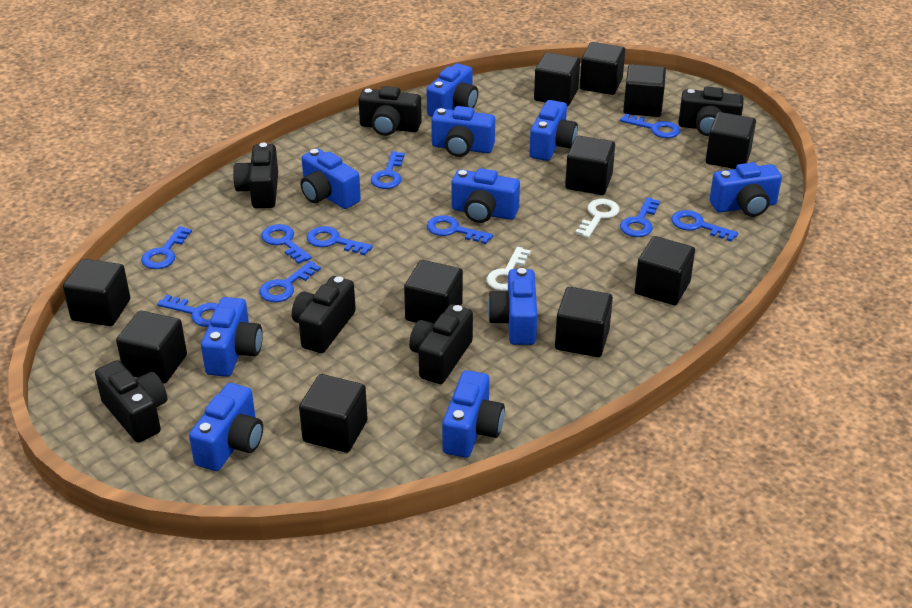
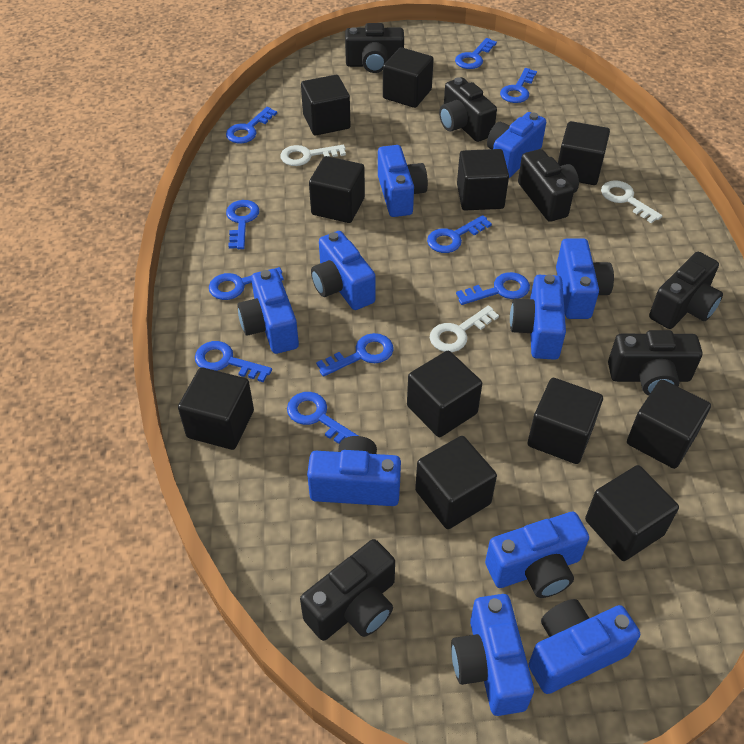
white key: 2 -> 3

